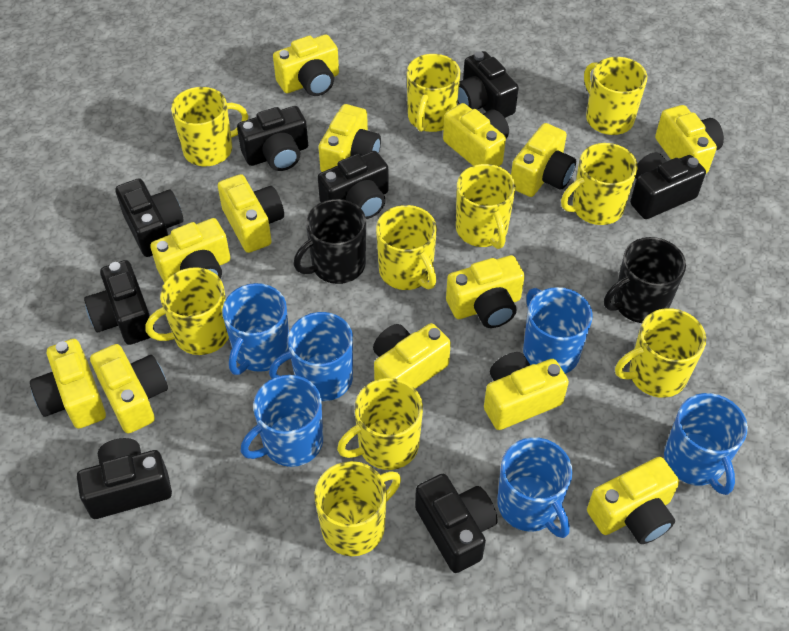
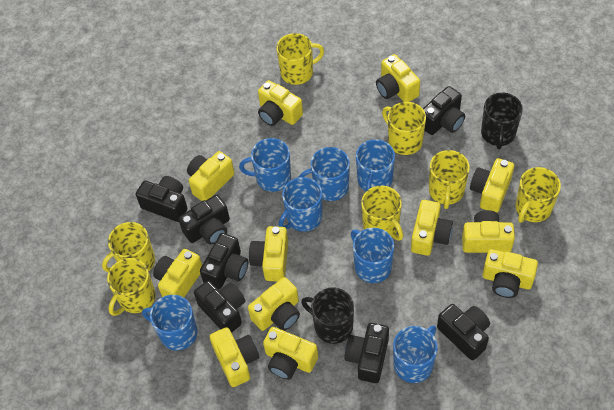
black camera: 8 -> 7
blue mug: 6 -> 7
yellow camera: 13 -> 12
yellow mug: 10 -> 7

